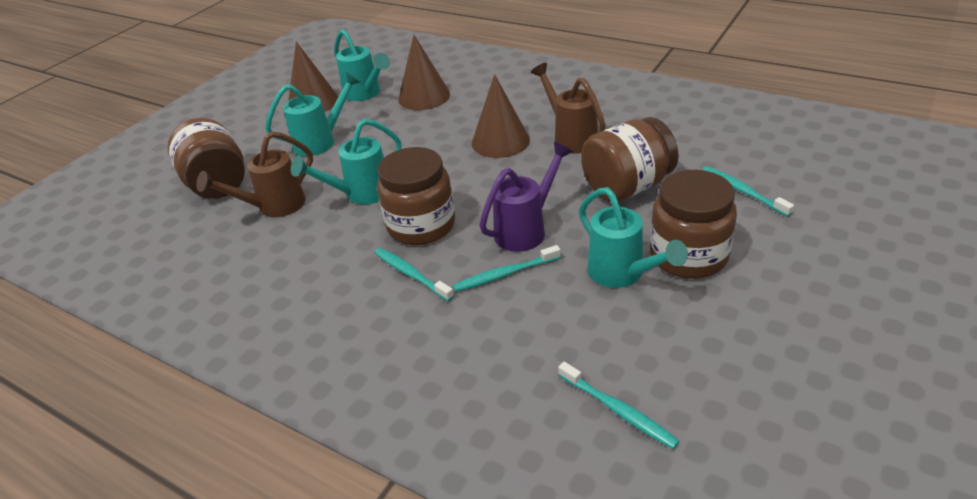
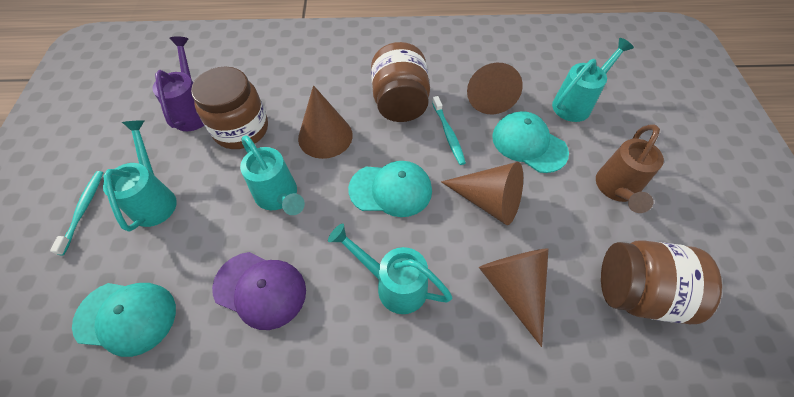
brown cone: 3 -> 4
brown jar: 4 -> 3
brown watering can: 2 -> 1
purple cap: 0 -> 1
turquoise cap: 0 -> 3
turquoise toothbrush: 4 -> 2

